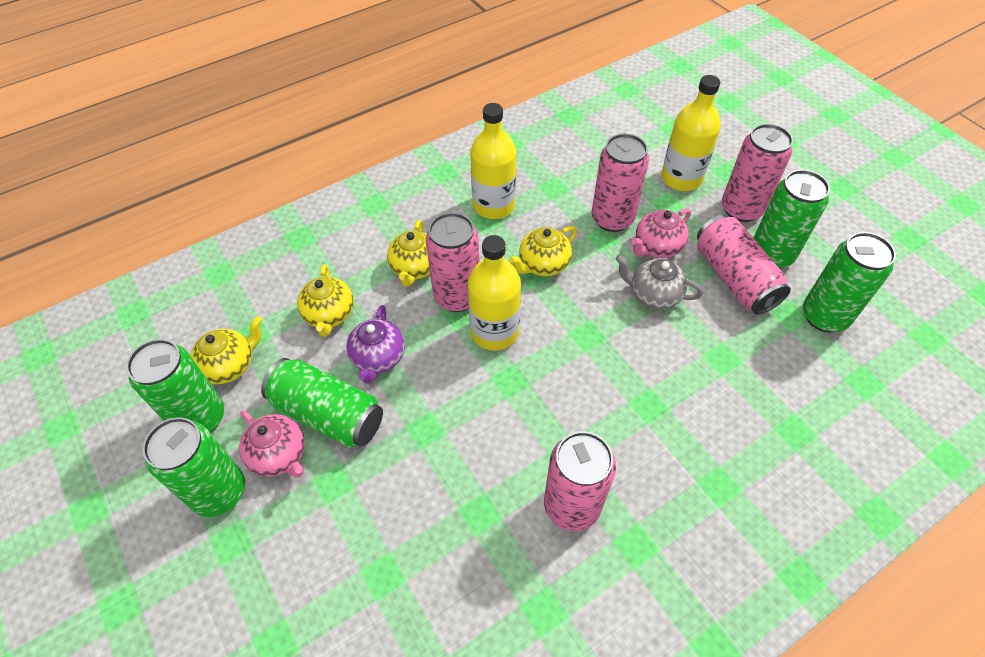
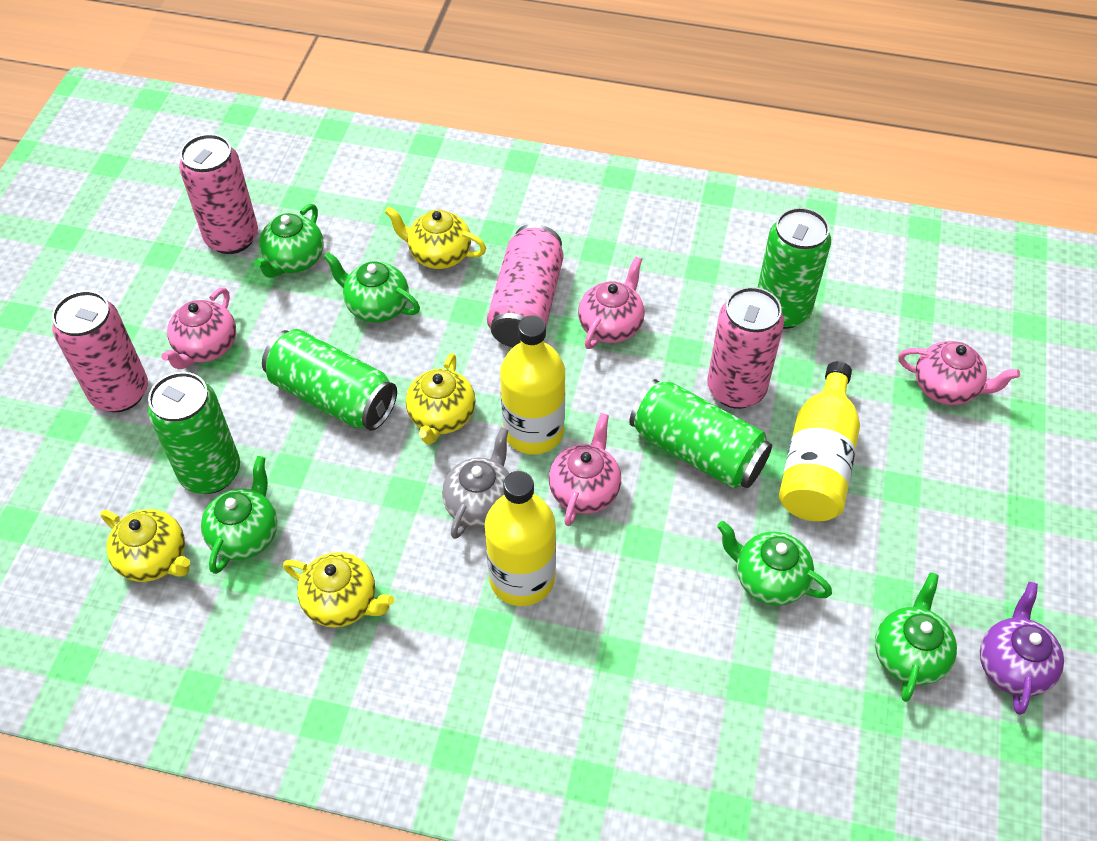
green can: 5 -> 4
green teapot: 0 -> 5
pink can: 5 -> 4
pink teapot: 2 -> 4

